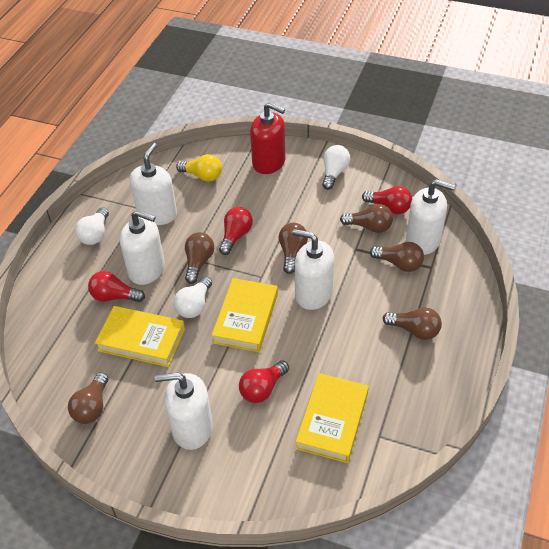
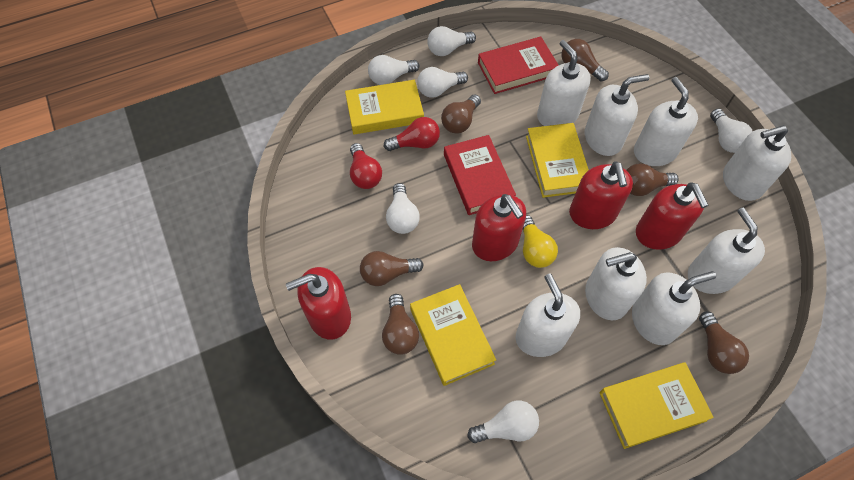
red book: 0 -> 2
red light bulb: 4 -> 2
red soap dispenser: 1 -> 4
white light bulb: 3 -> 6
white soap dispenser: 5 -> 8
yellow book: 3 -> 4

